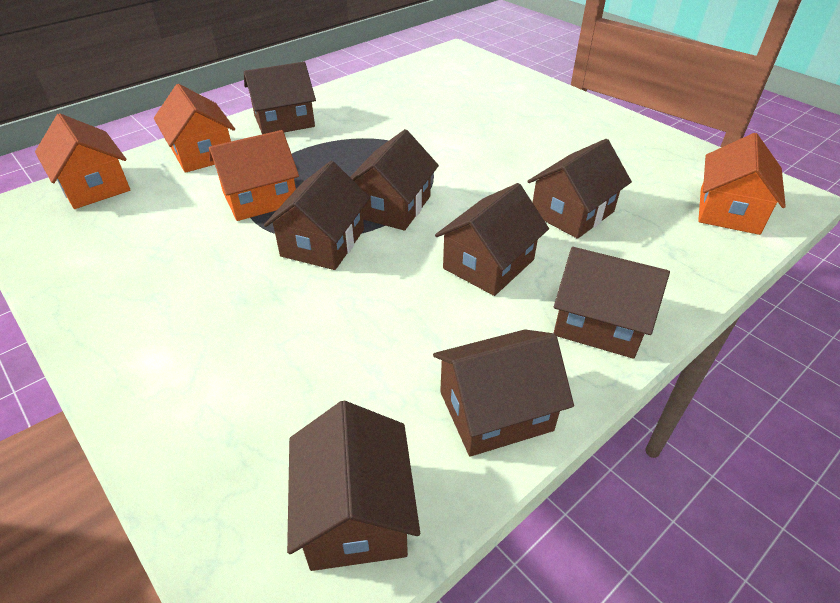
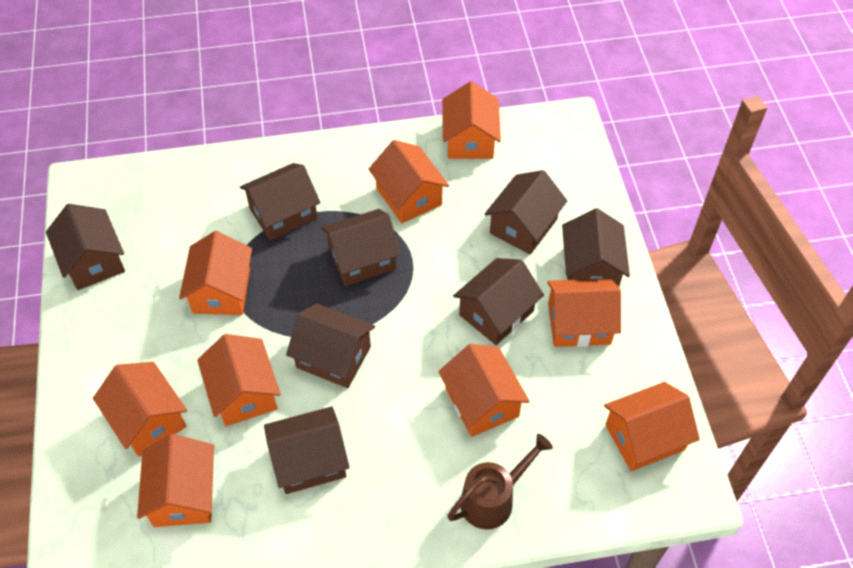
brown watering can: 0 -> 1
orange house: 4 -> 9

